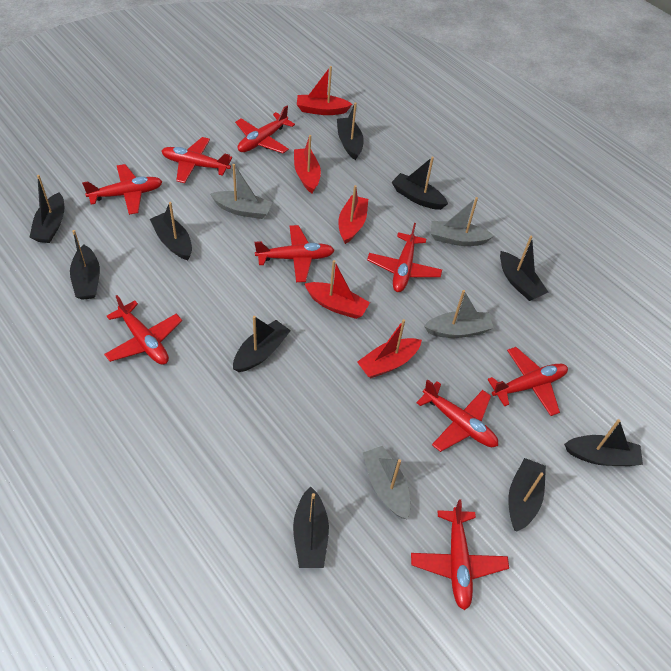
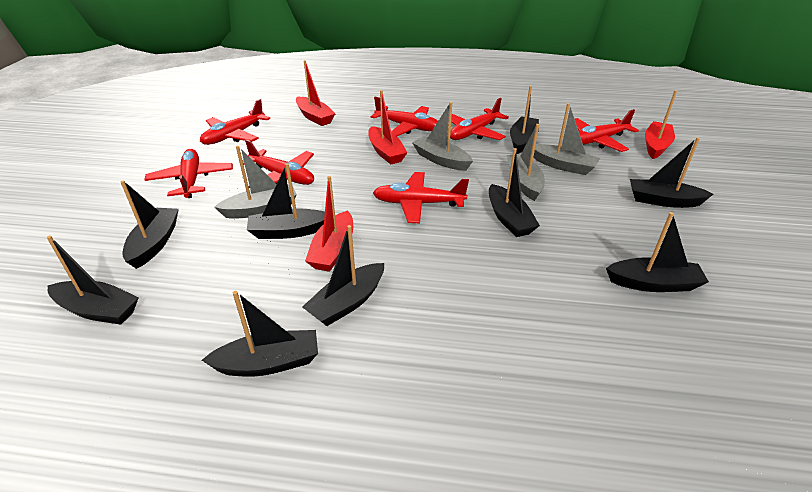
black boat: 10 -> 9
red boat: 5 -> 4
red plane: 9 -> 7

